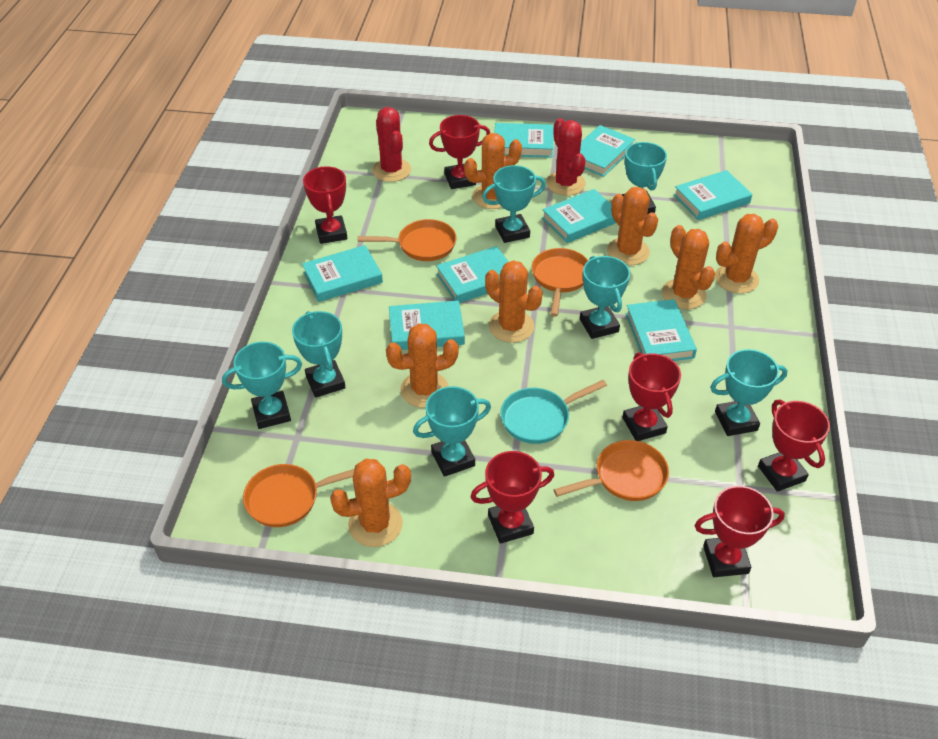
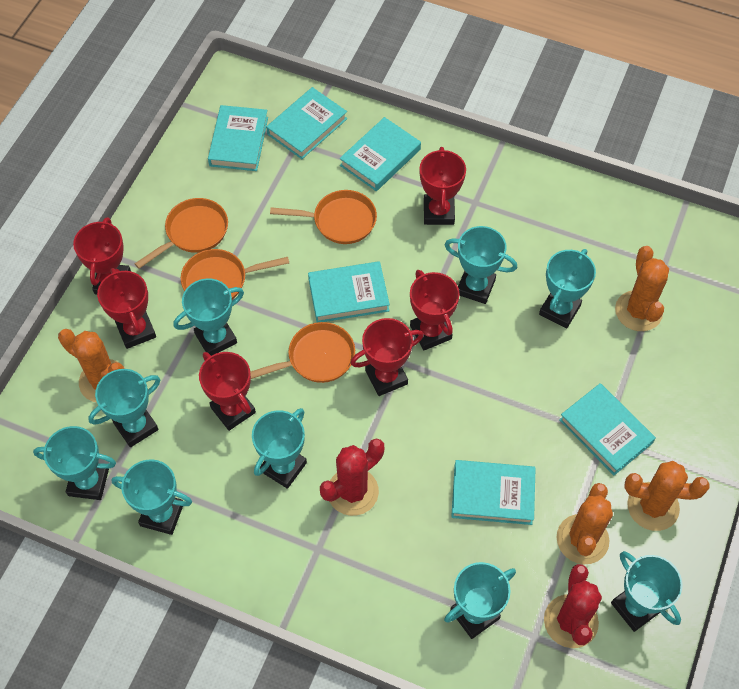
orange cactus: 7 -> 4
turquoise book: 8 -> 6
turquoise pan: 1 -> 0
turquoise trophy: 7 -> 9

